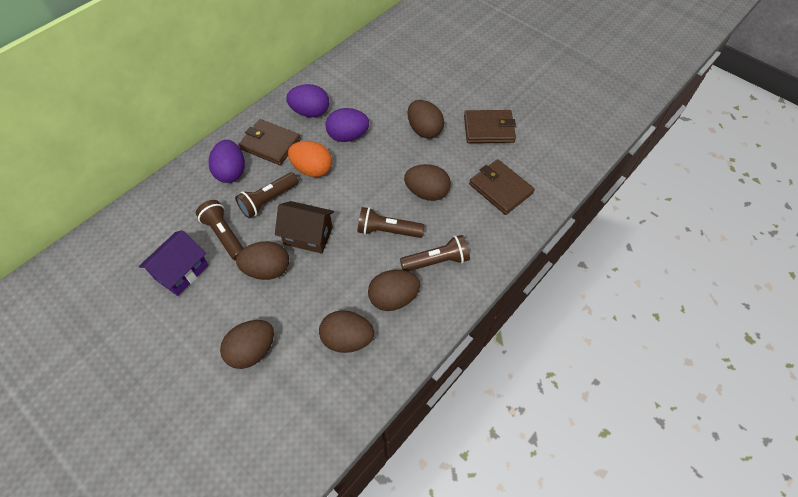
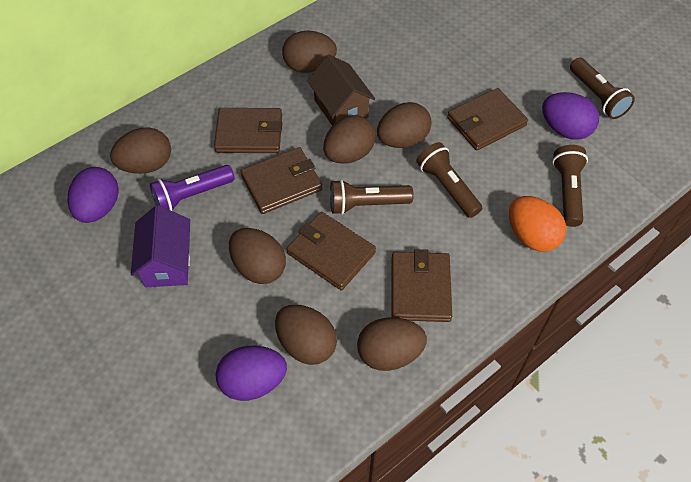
brown egg: 6 -> 7
brown wallet: 3 -> 5
purple flashlight: 0 -> 1

